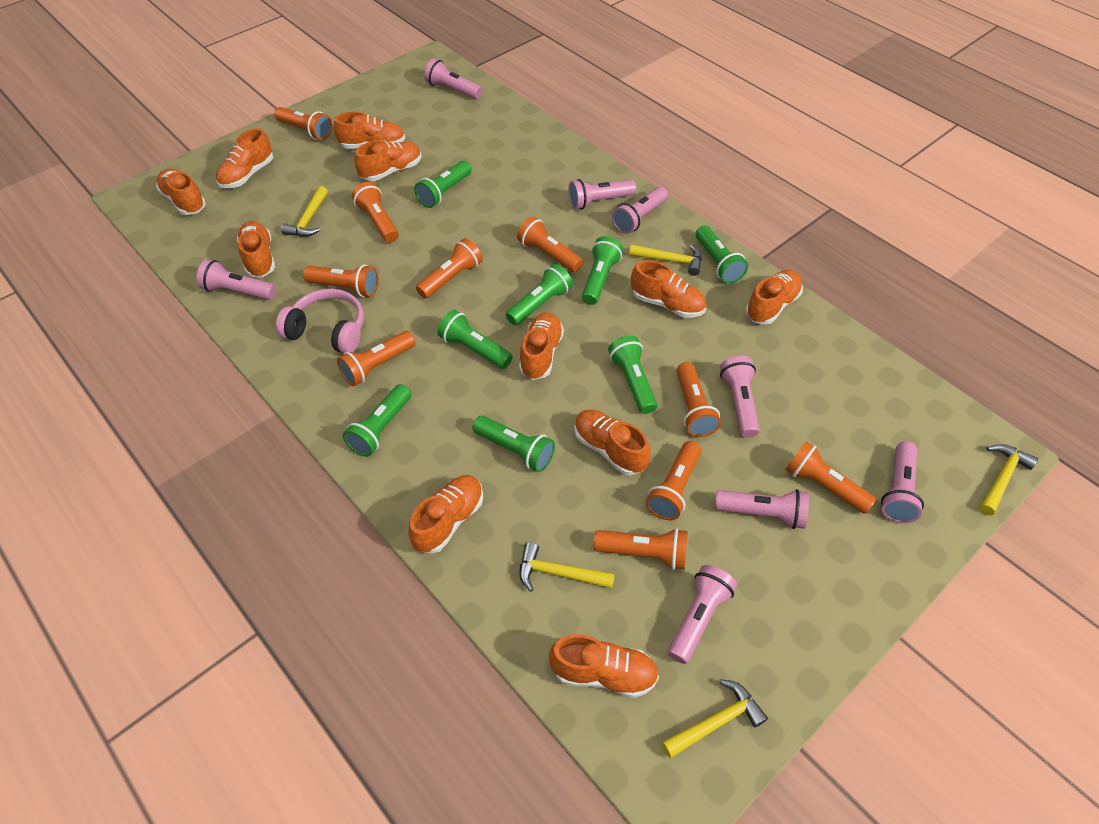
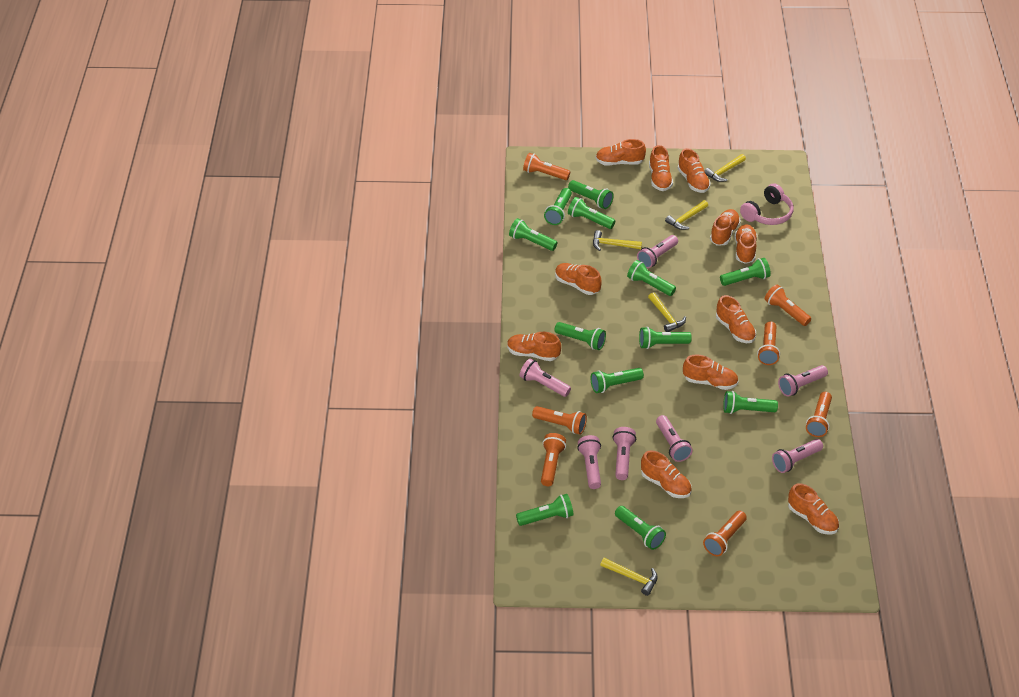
green flashlight: 8 -> 12
orange flashlight: 10 -> 7
pink flashlight: 8 -> 7

